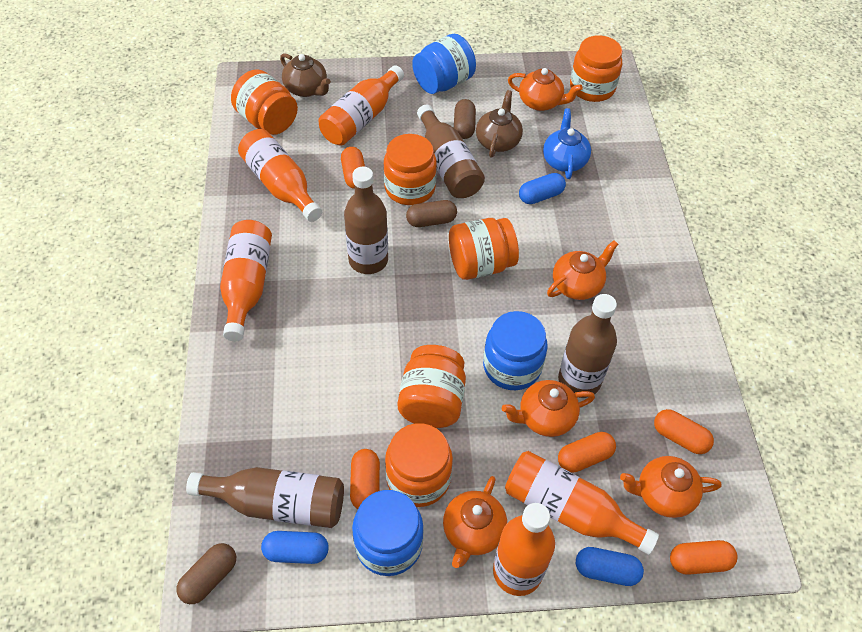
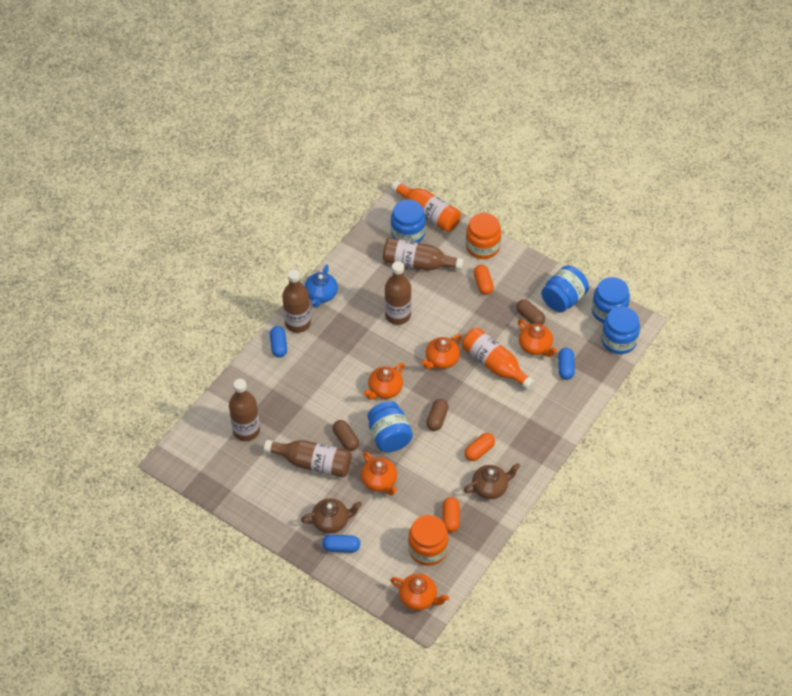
blue jar: 3 -> 5
brown bottle: 4 -> 5
orange bottle: 5 -> 2
orange capsule: 5 -> 3
orange jar: 6 -> 2

